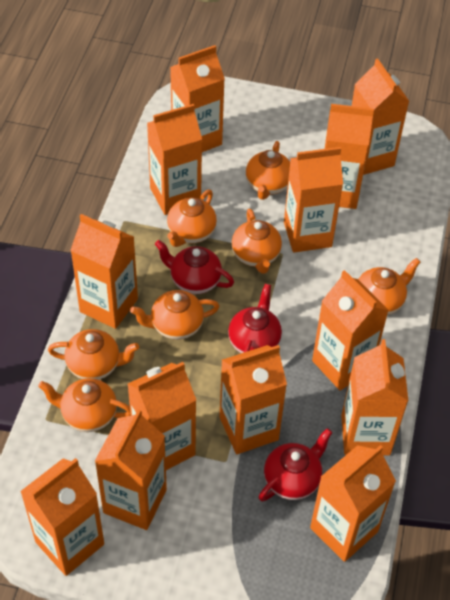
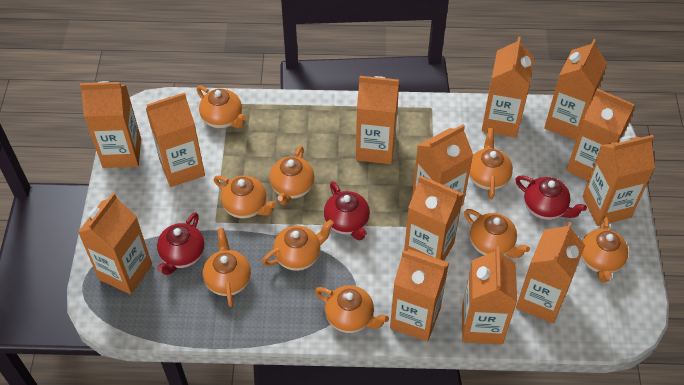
orange teapot: 7 -> 9

